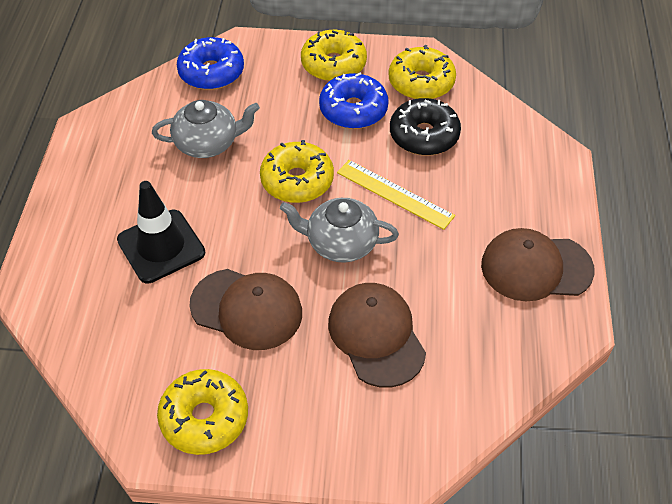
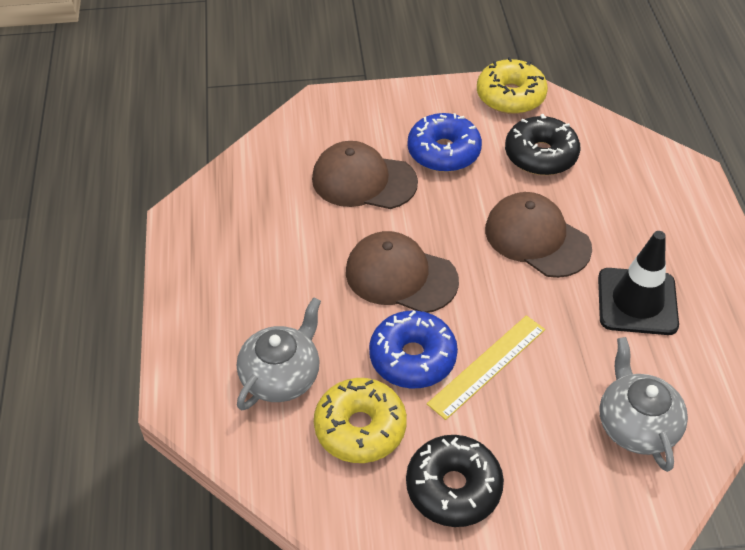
black donut: 1 -> 2
yellow donut: 4 -> 2

